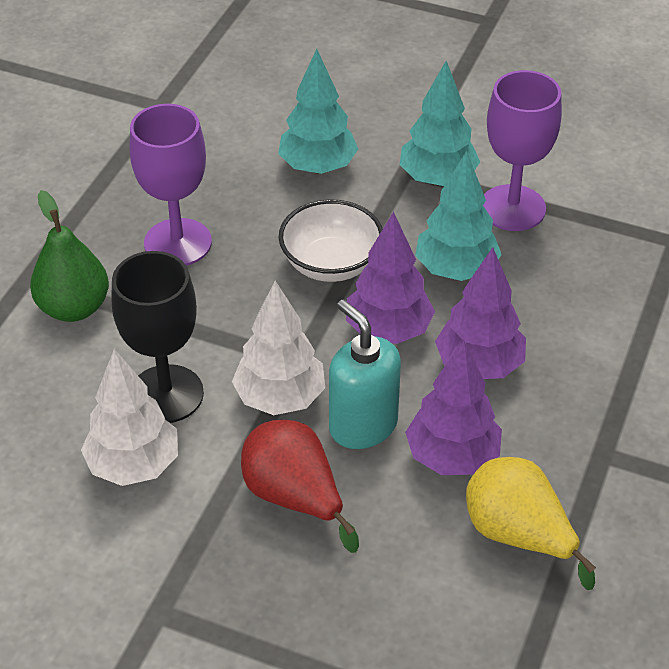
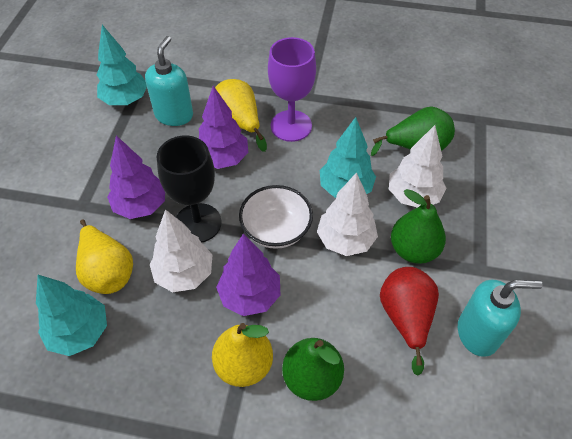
green pear: 1 -> 3
purple goblet: 2 -> 1
turquoise soap dispenser: 1 -> 2
white tree: 2 -> 3
yellow pear: 1 -> 3

